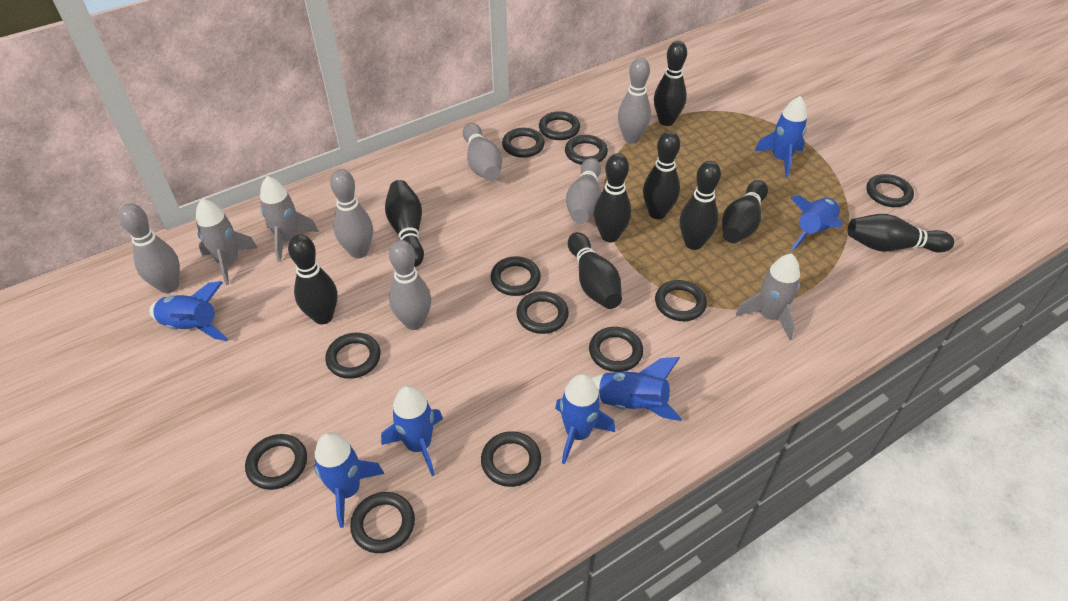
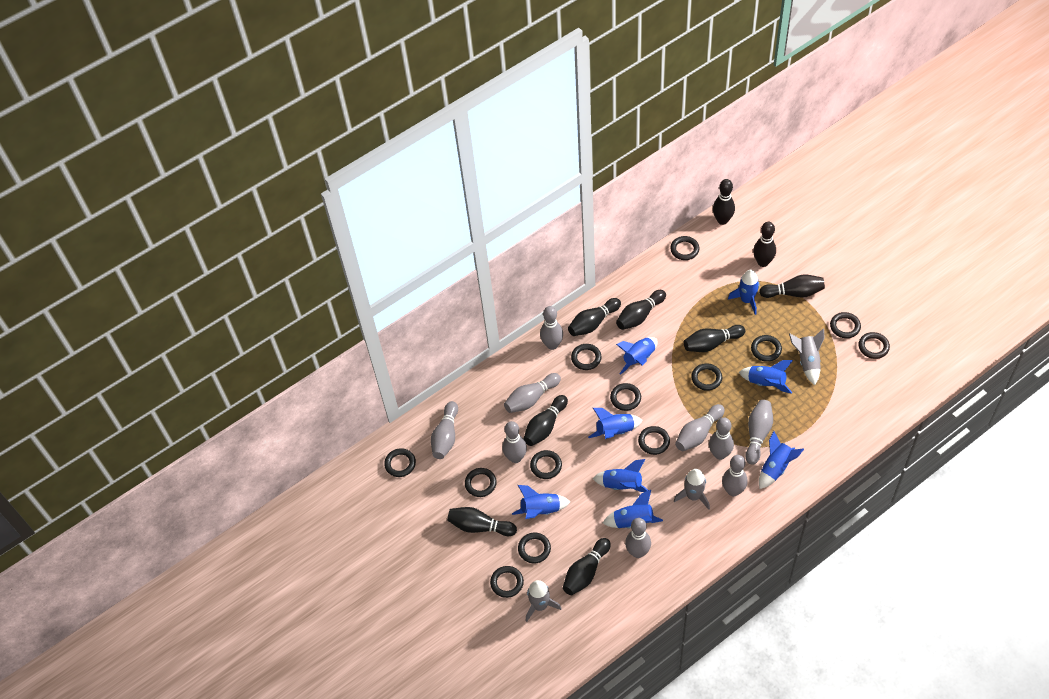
black ring: 12 -> 13
blue rocket: 7 -> 8
grey bowling pin: 6 -> 9

